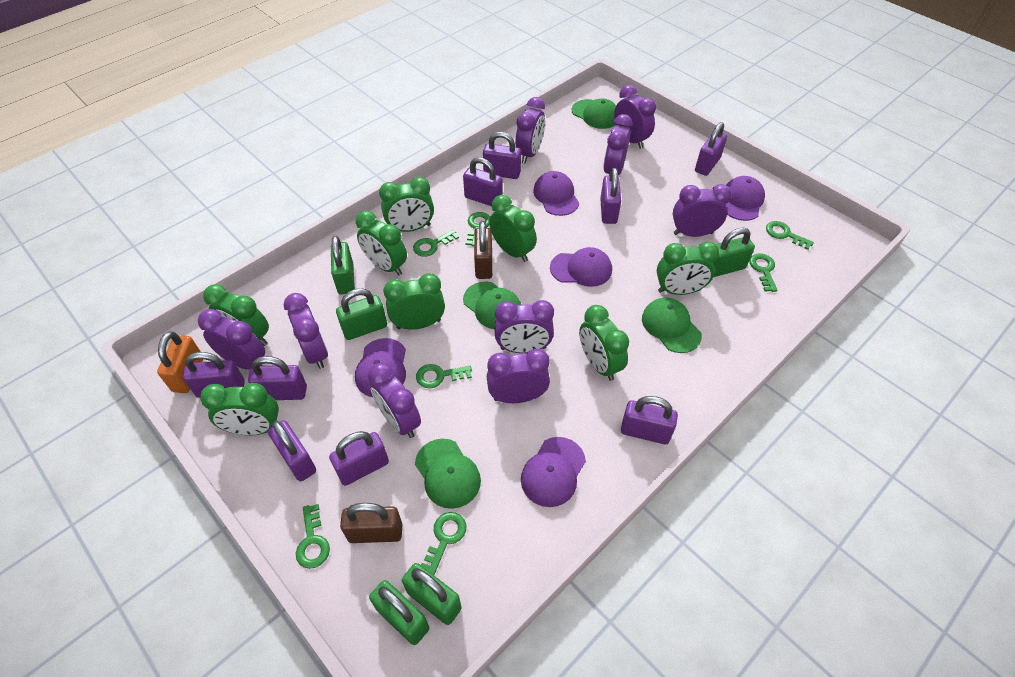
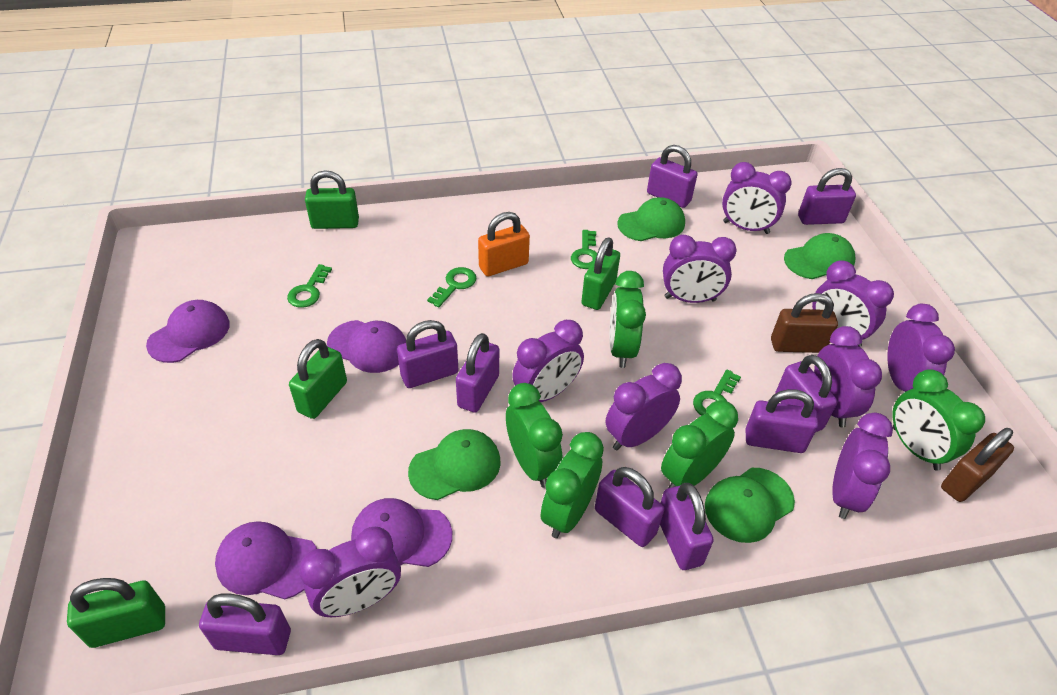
green clock: 8 -> 5
green key: 7 -> 4
green padlock: 5 -> 4
purple cap: 5 -> 4

